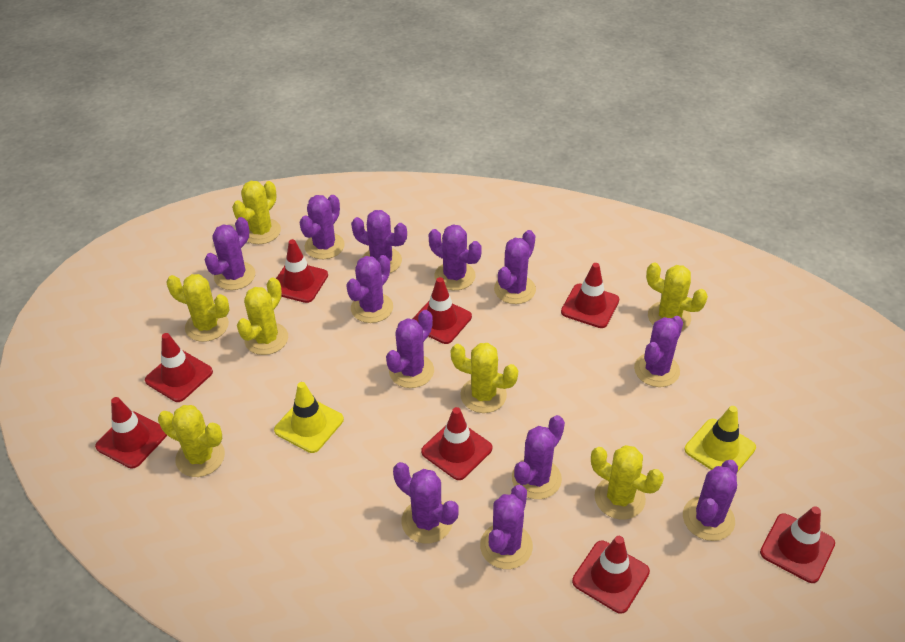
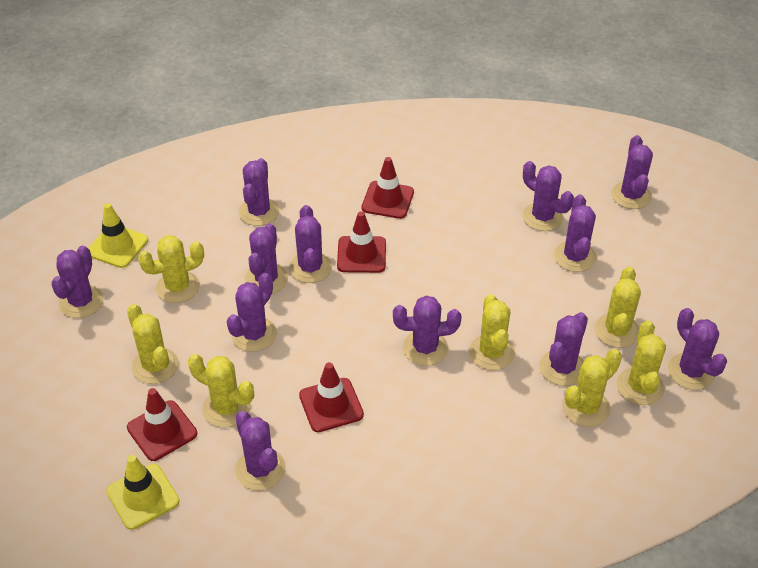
red traffic cone: 8 -> 4

